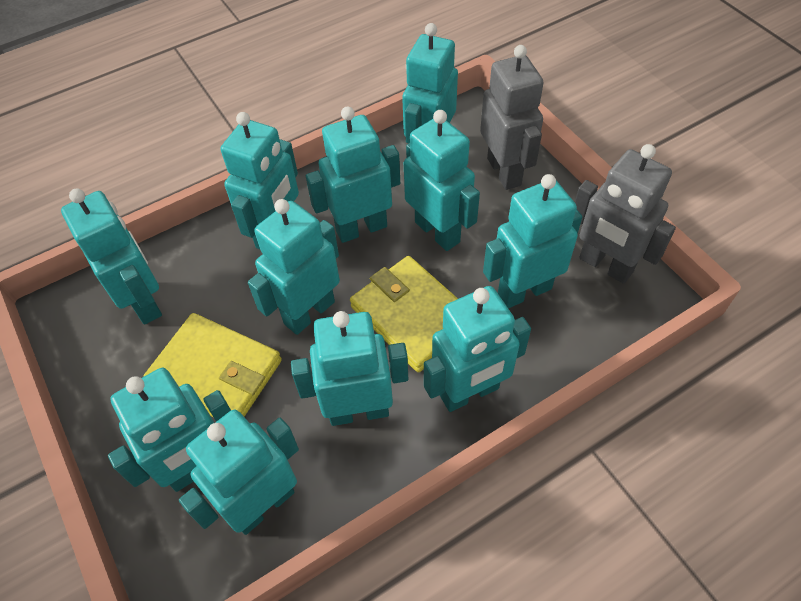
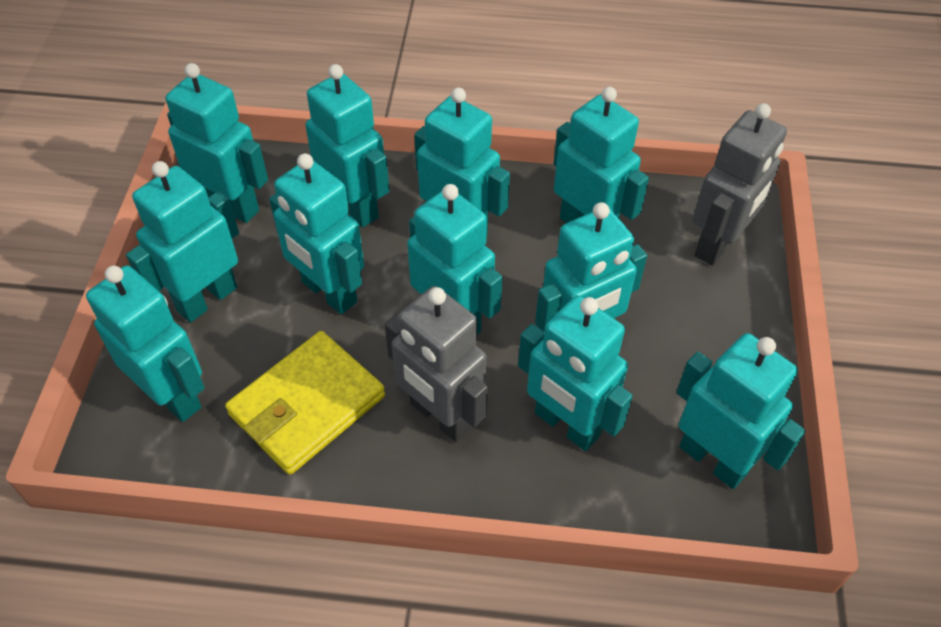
yellow wallet: 2 -> 1

